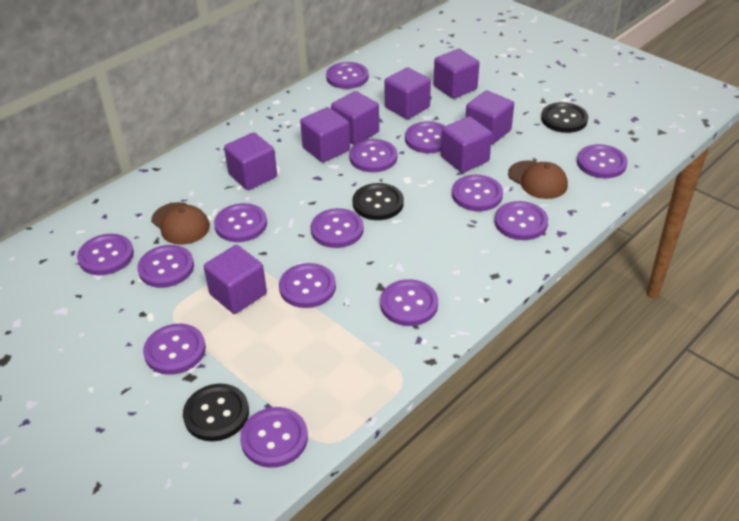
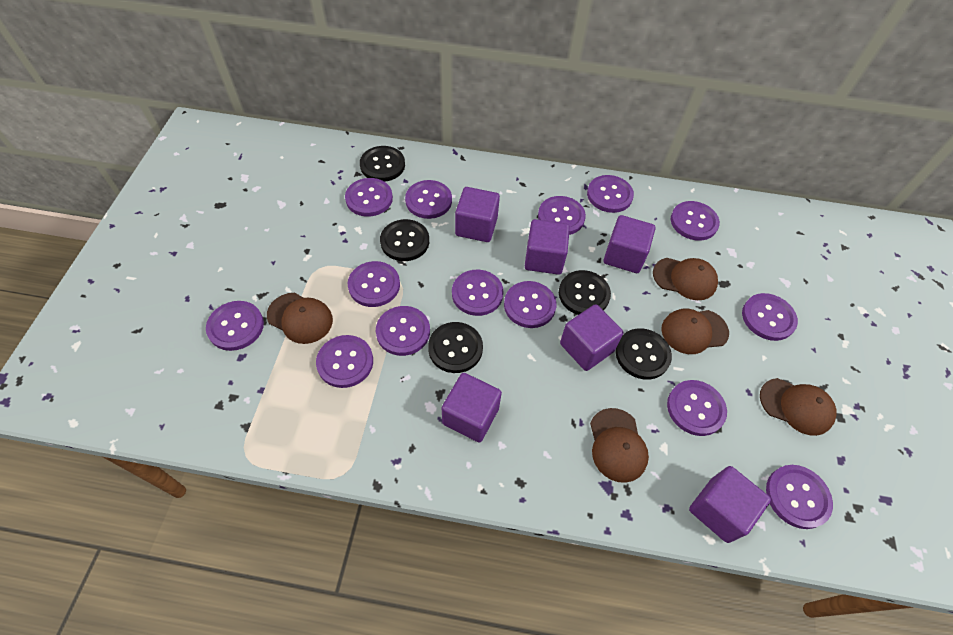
black button: 3 -> 5
brown cap: 2 -> 5
purple cube: 8 -> 6

